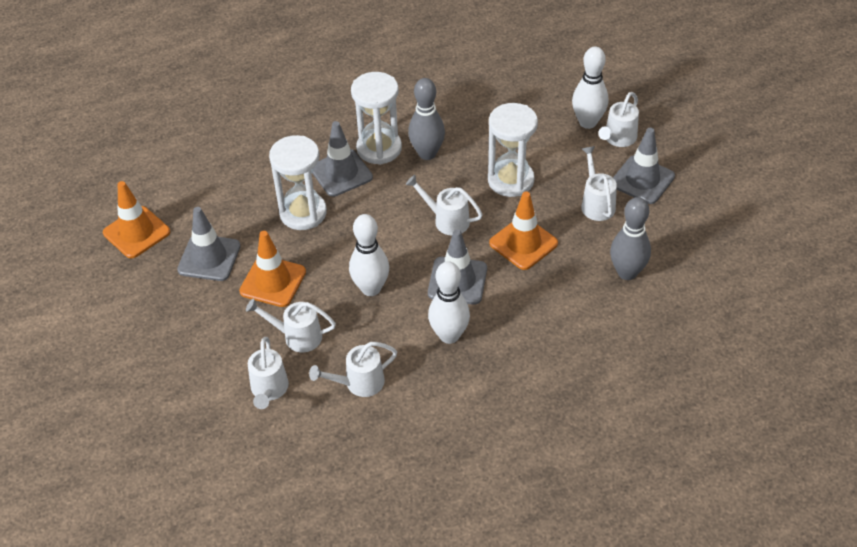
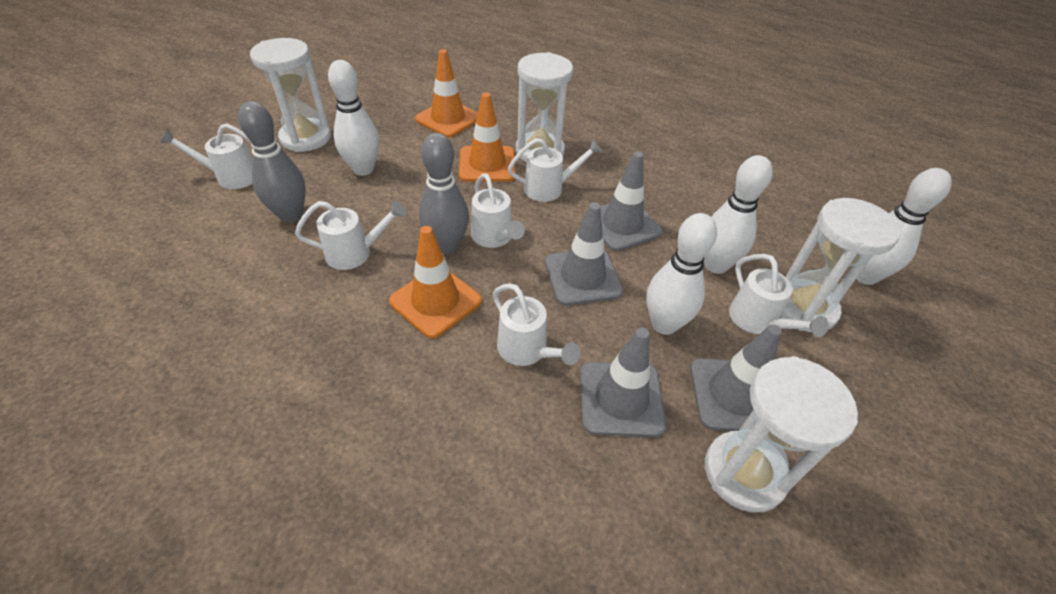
white bowling pin: 3 -> 4
white hourglass: 3 -> 4

